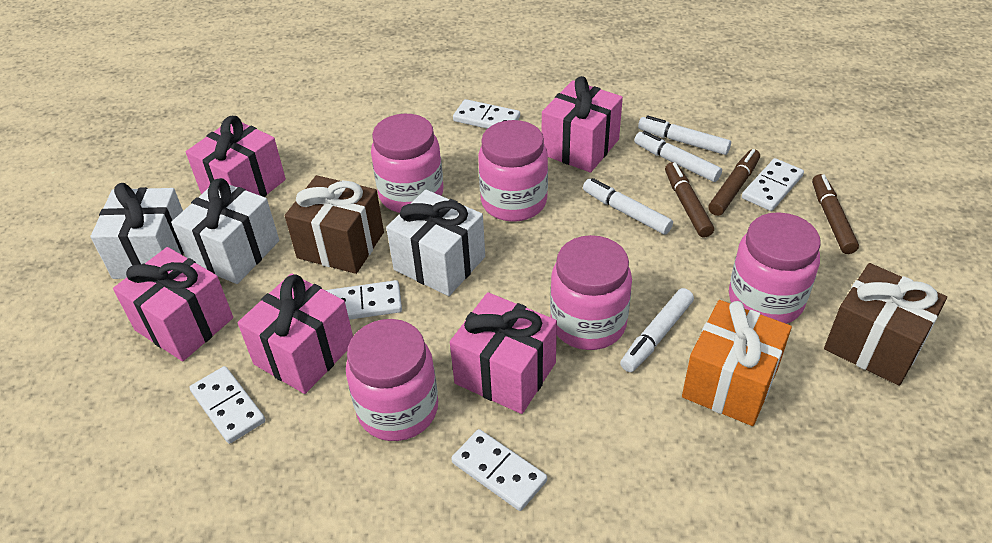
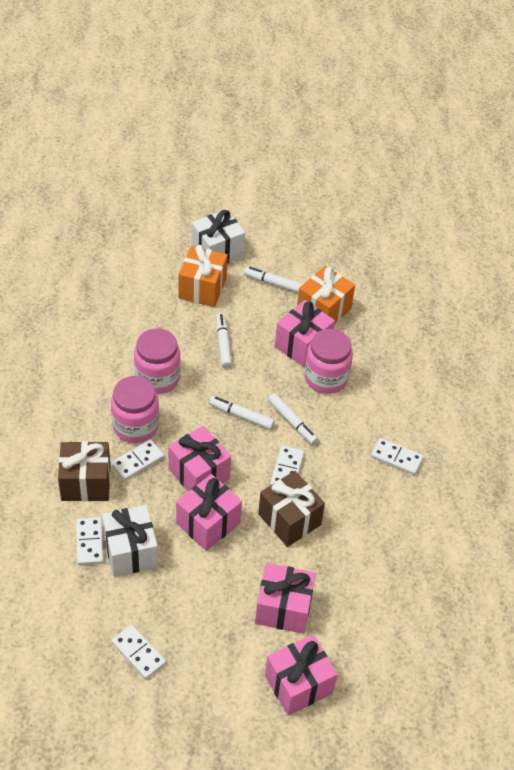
brown marker: 3 -> 0
orange gift: 1 -> 2
pink jar: 5 -> 3
white gift: 3 -> 2

